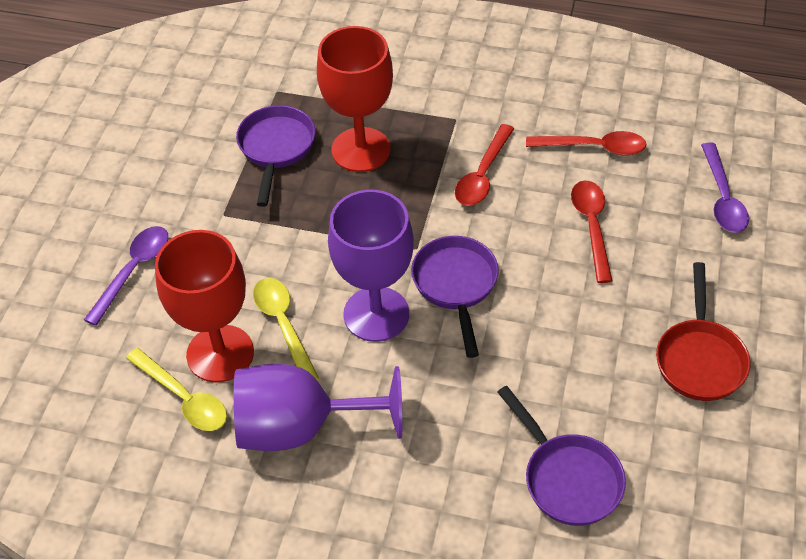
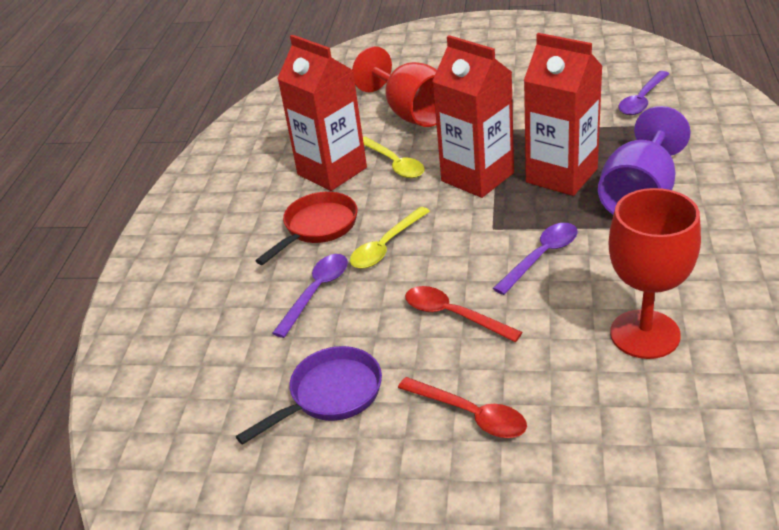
purple goblet: 2 -> 1
purple pan: 3 -> 1
purple spoon: 2 -> 3
red carton: 0 -> 3
red spoon: 3 -> 2

